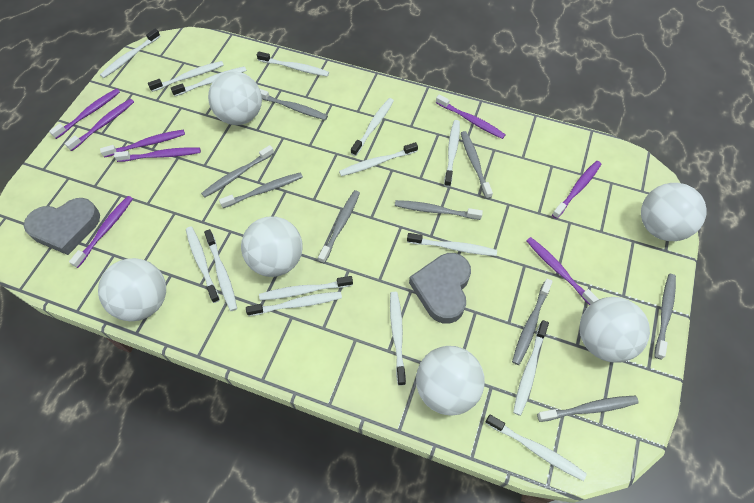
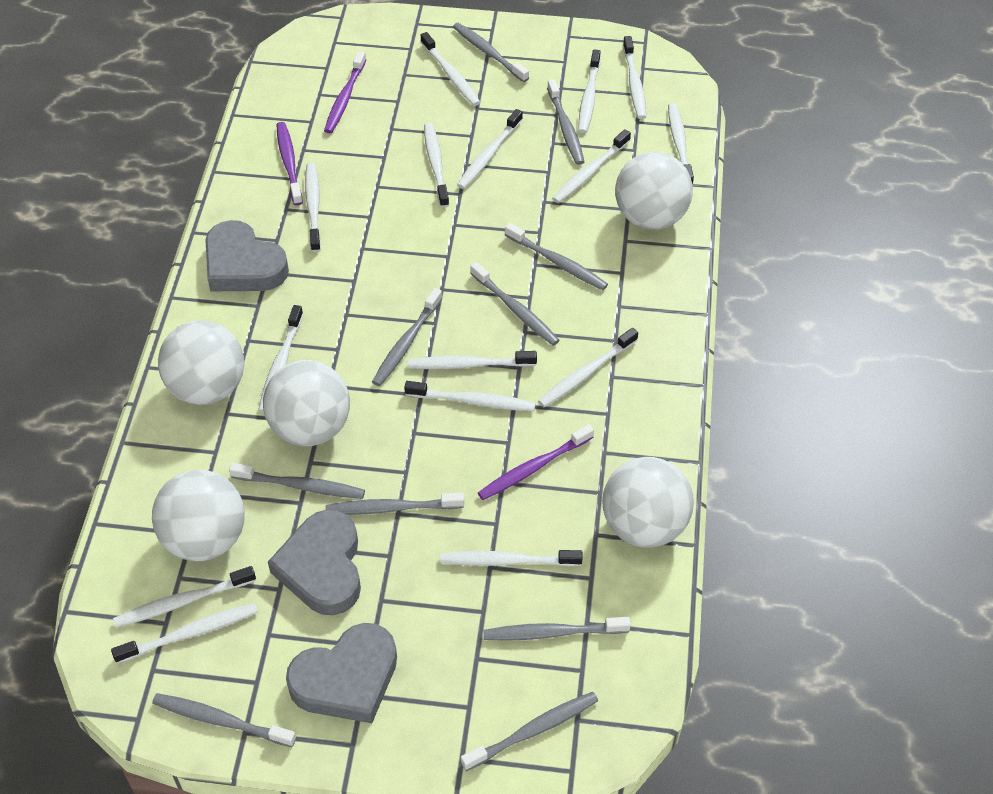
grey heart: 2 -> 3
grey toothbrush: 9 -> 10
purple toothbrush: 8 -> 3
white ball: 6 -> 5

